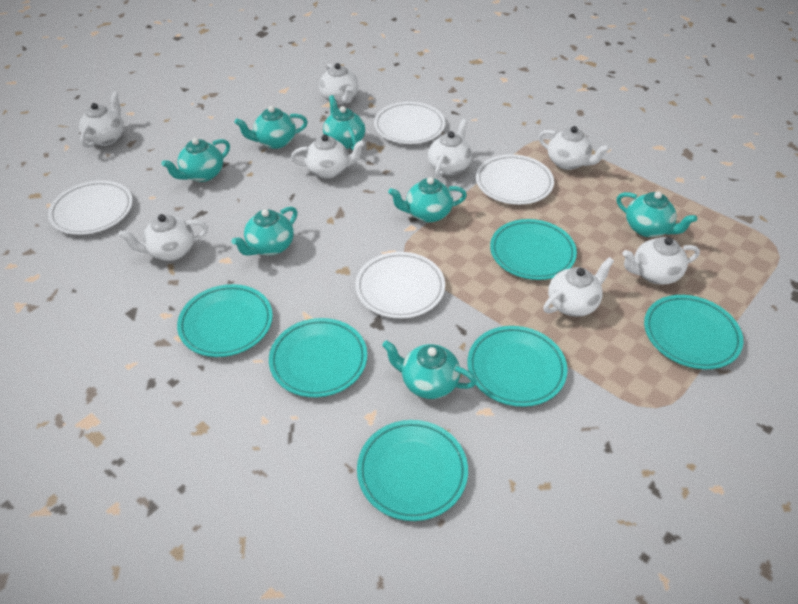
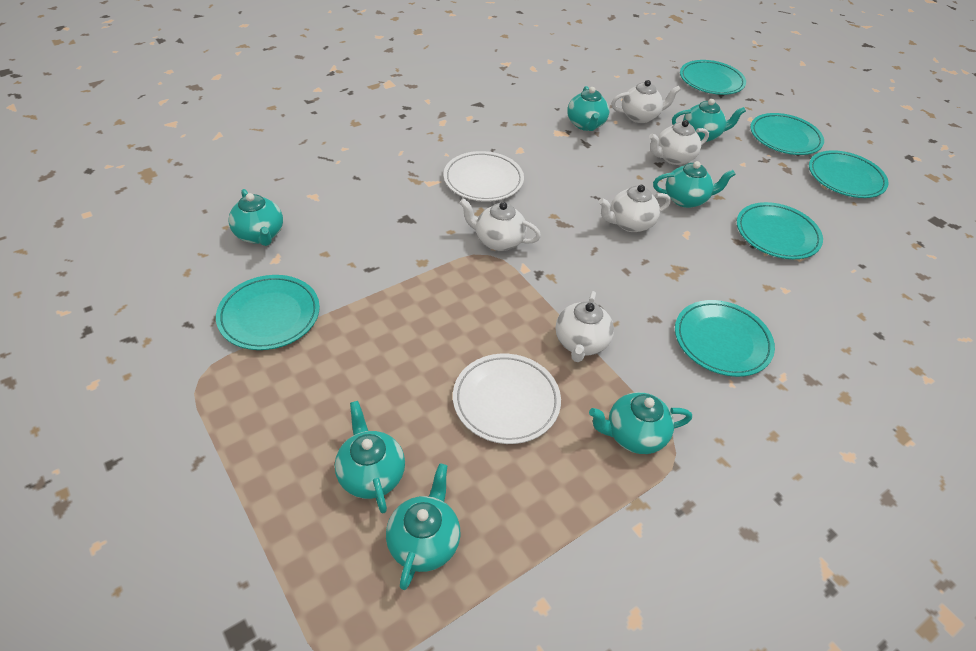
white plate: 4 -> 2
white teapot: 8 -> 5

